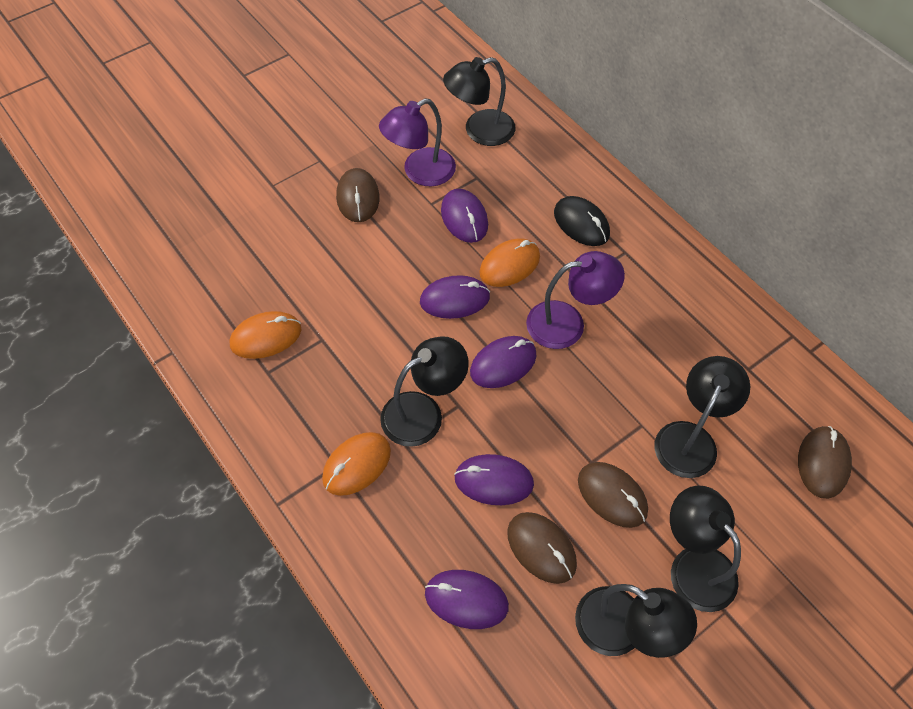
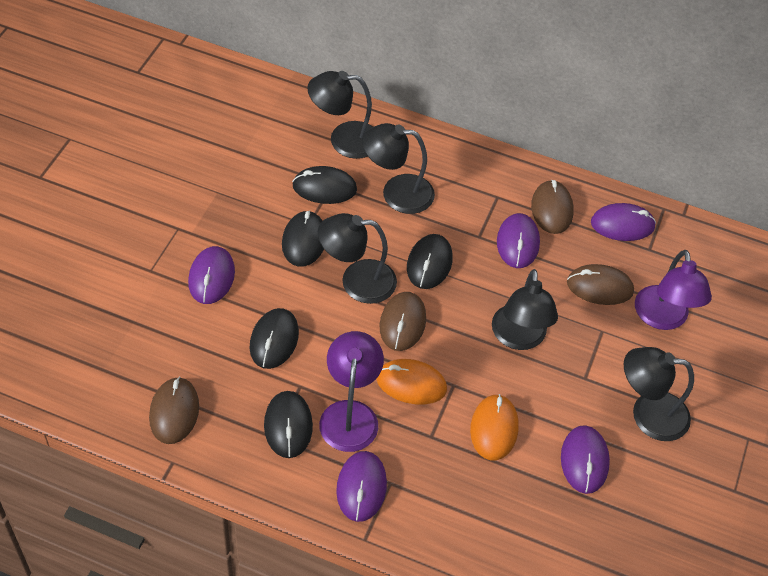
black mouse: 1 -> 5
orange mouse: 3 -> 2

